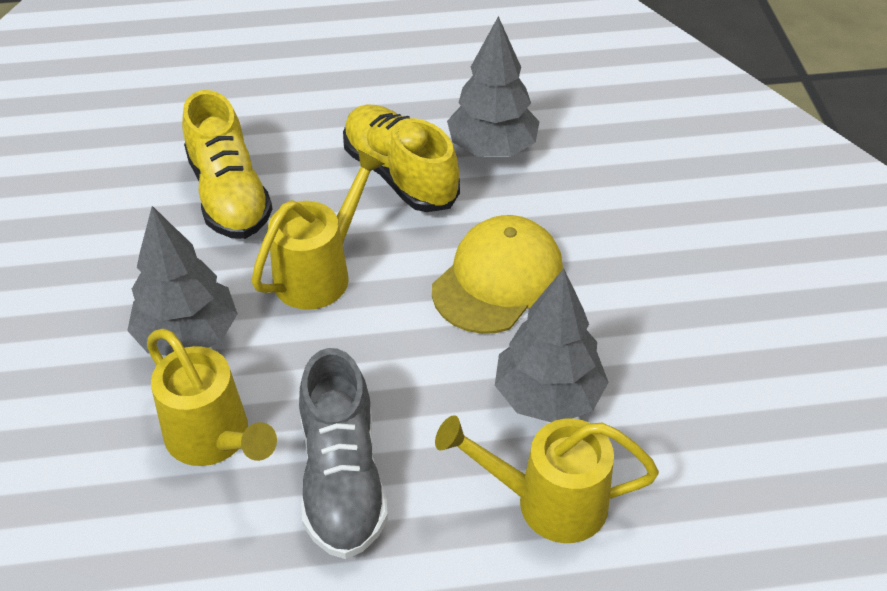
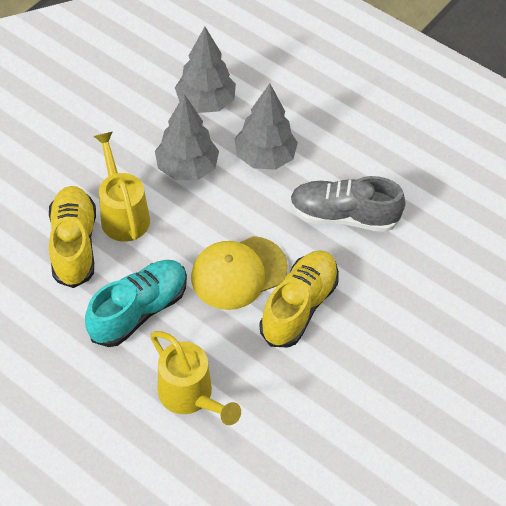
turquoise shoe: 0 -> 1
yellow watering can: 3 -> 2

